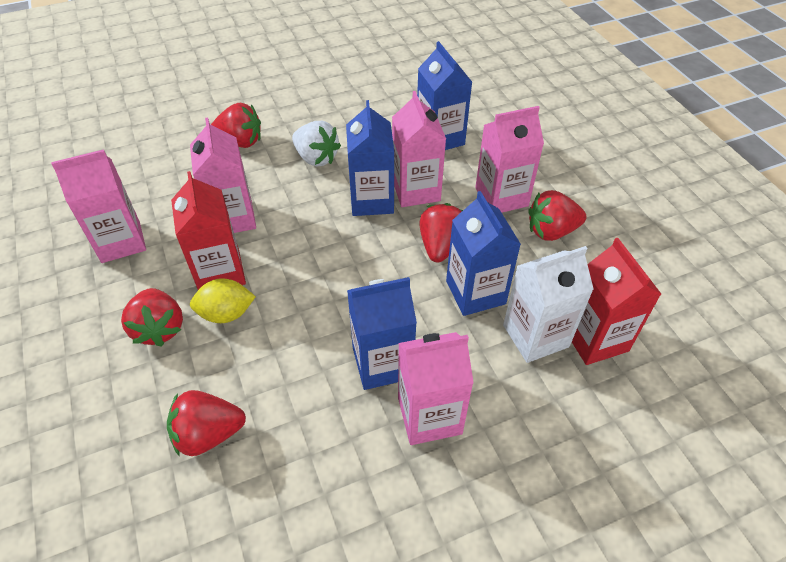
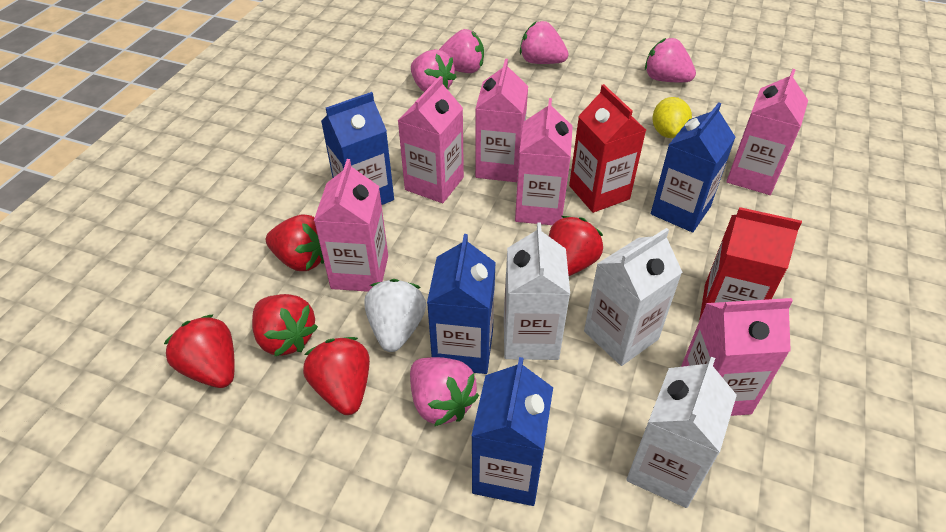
pink carton: 5 -> 6
pink strawberry: 0 -> 5
white carton: 1 -> 3

